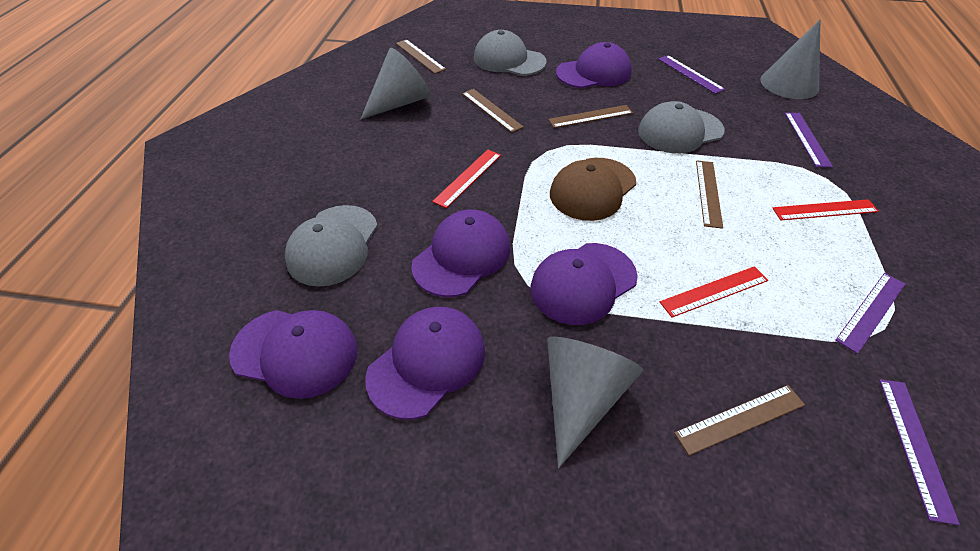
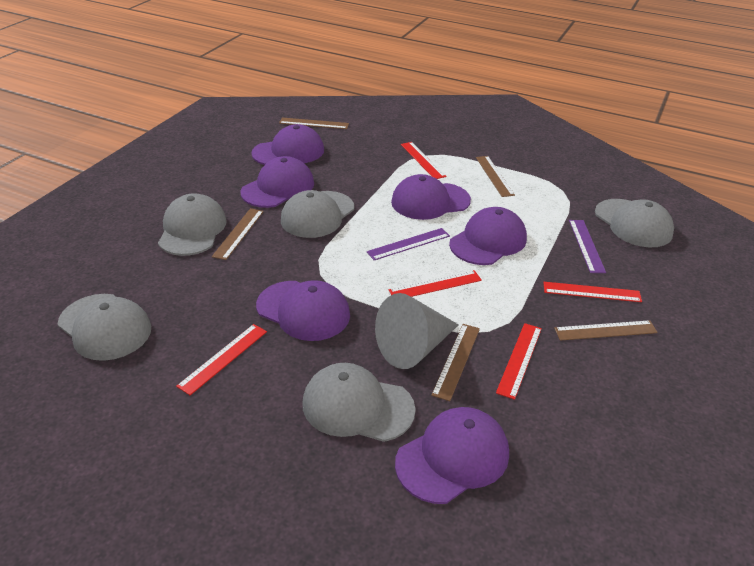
brown cap: 1 -> 0
grey cap: 3 -> 5
grey cone: 3 -> 1
purple cap: 5 -> 6
purple ruler: 4 -> 2
red ruler: 3 -> 5

